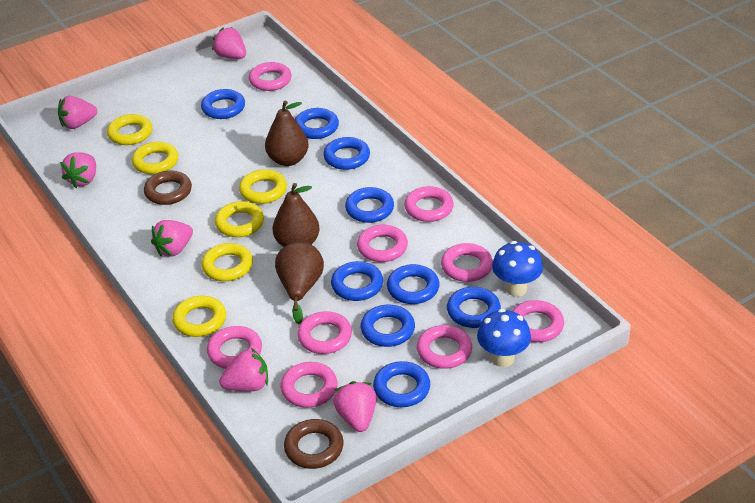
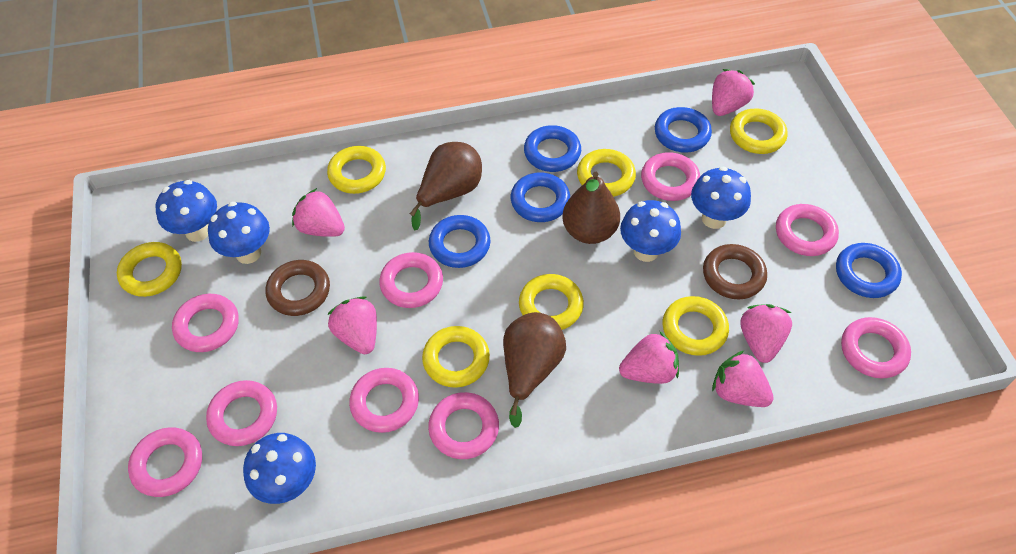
blue mushroom: 2 -> 5
blue ring: 9 -> 5
yellow ring: 6 -> 7

